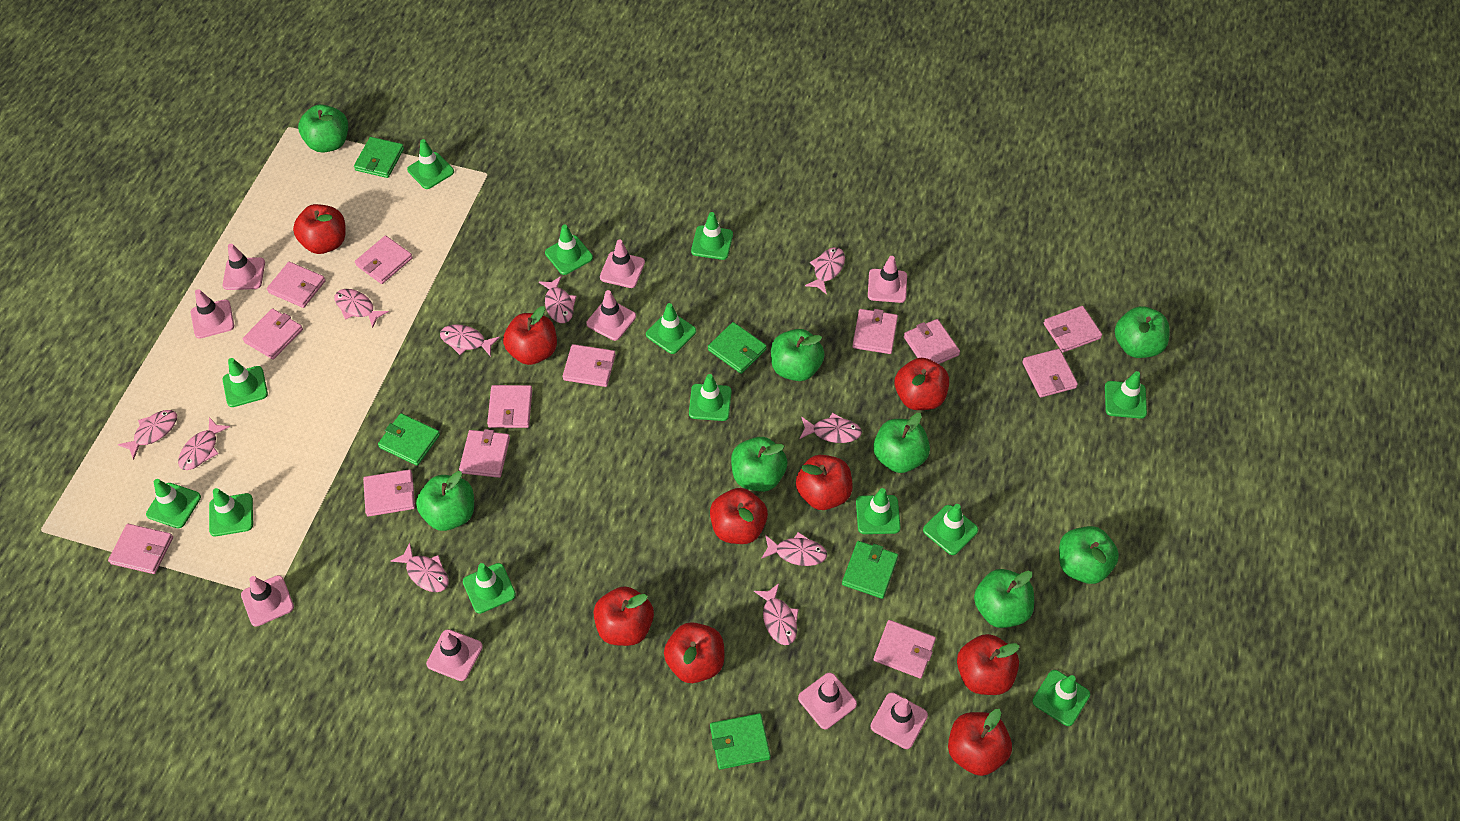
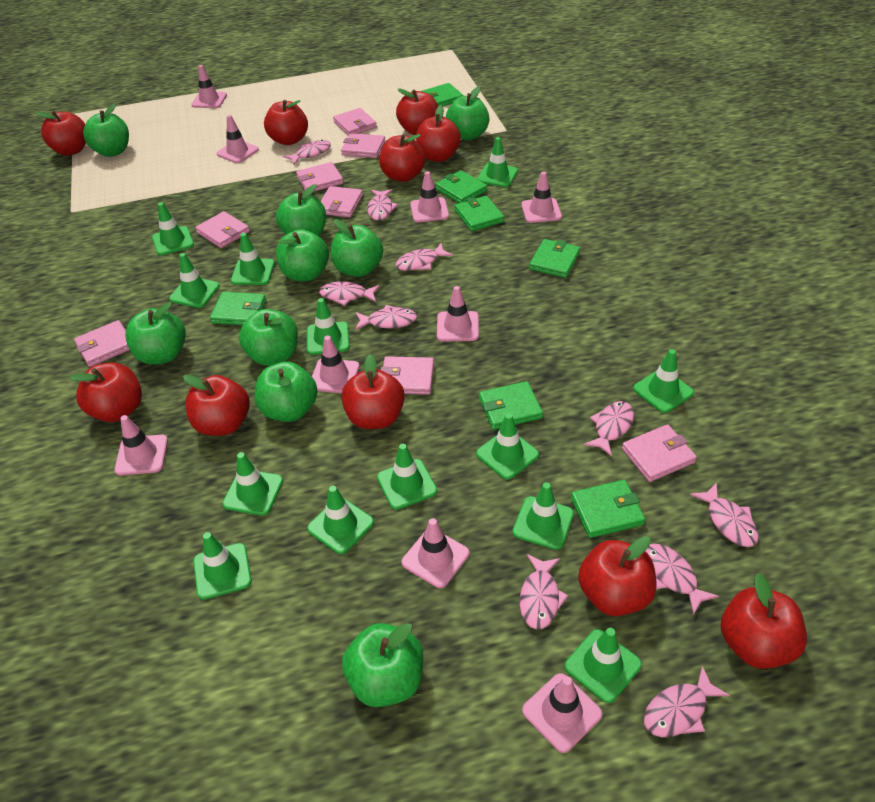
green apple: 8 -> 9
green wallet: 5 -> 7
pink wallet: 13 -> 8
red apple: 9 -> 10

